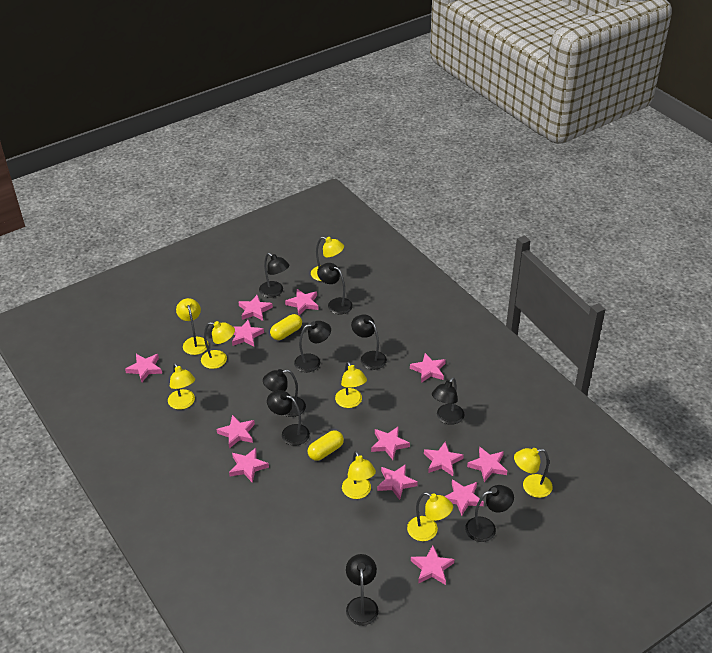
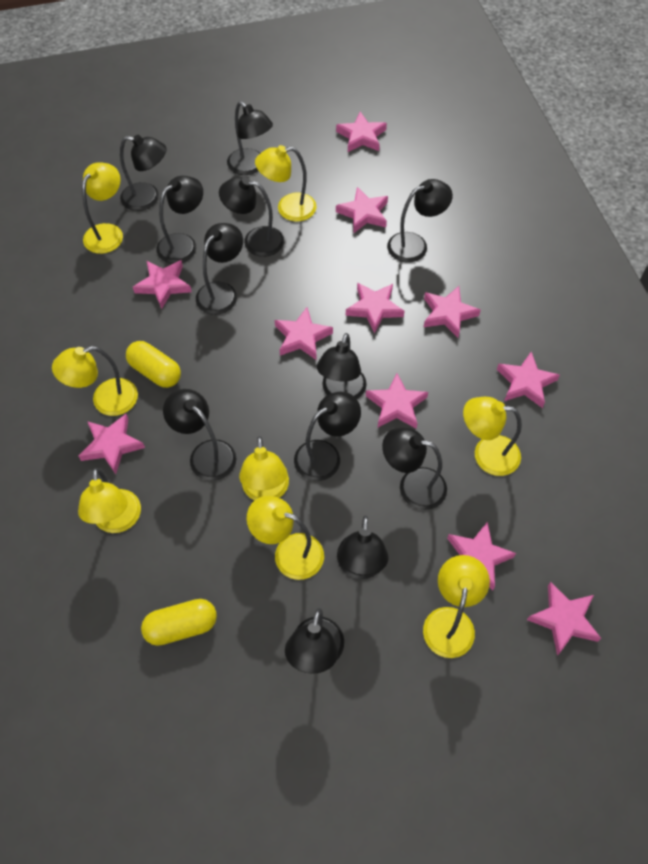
black lamp: 9 -> 12
pink star: 13 -> 11

